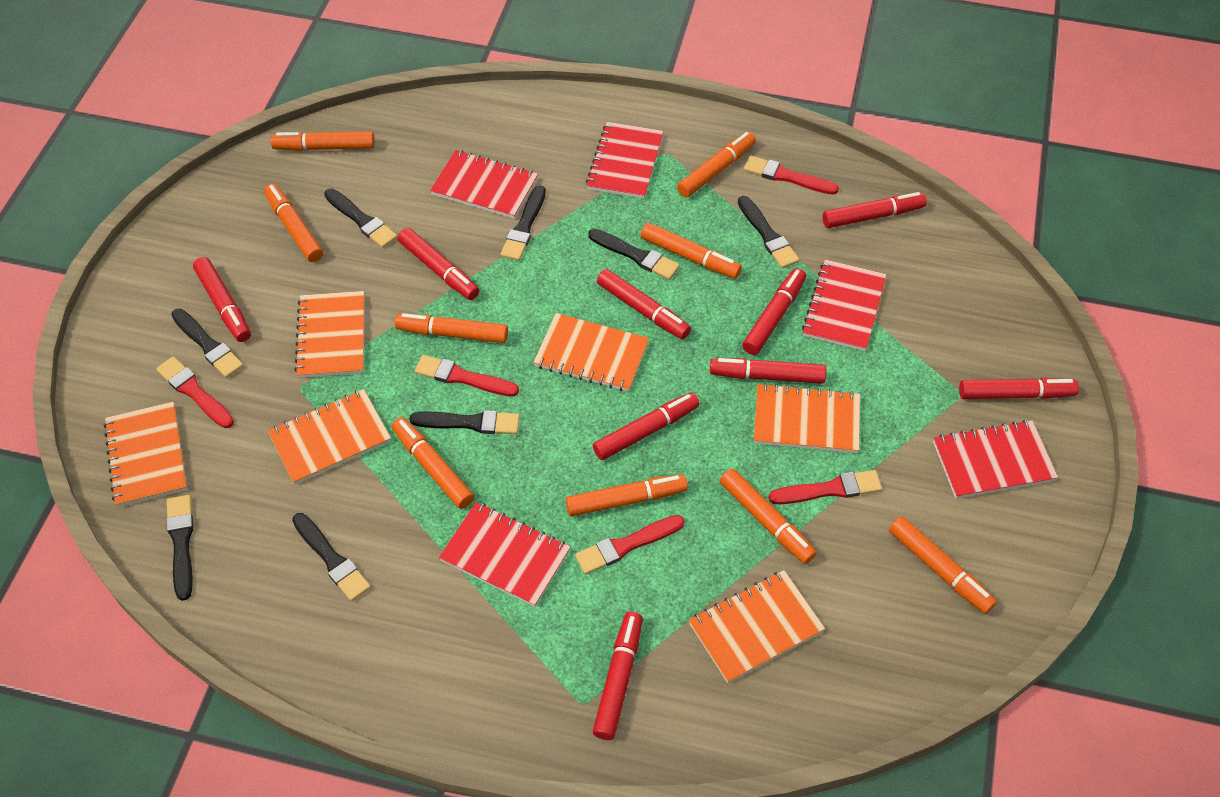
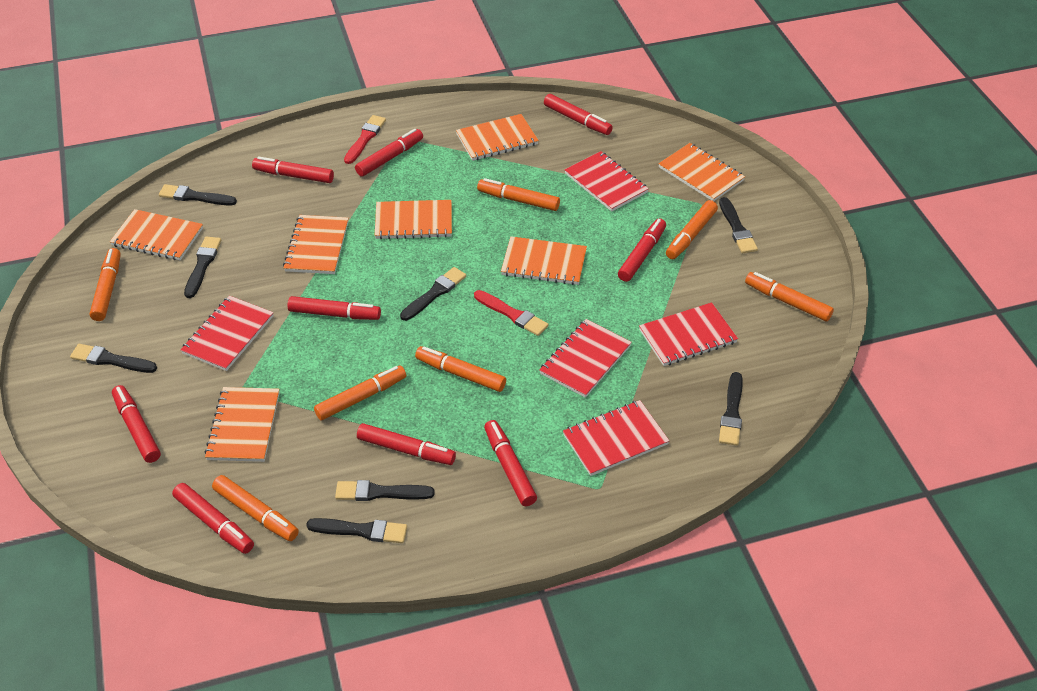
orange marker: 9 -> 7
orange notebook: 6 -> 7
red brush: 5 -> 2

